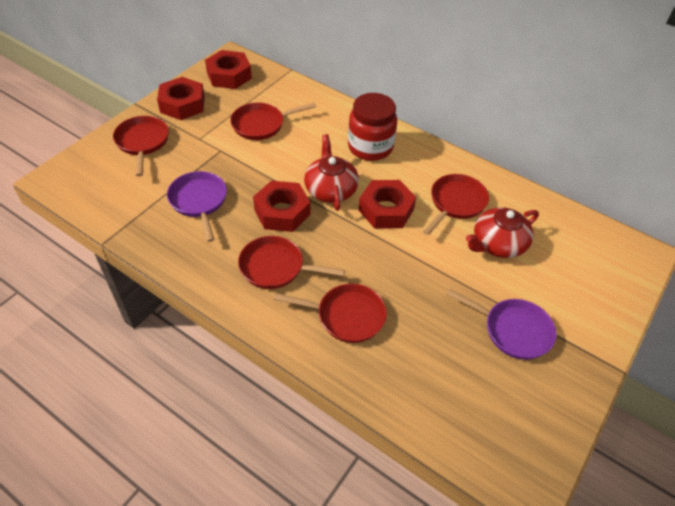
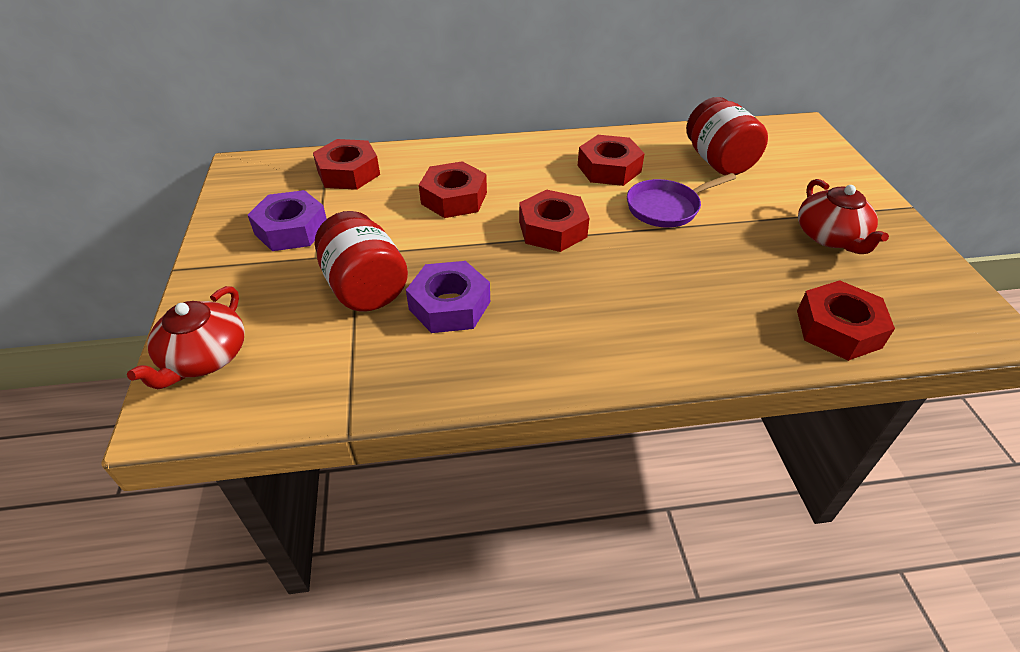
purple nut: 0 -> 2
purple pan: 2 -> 1
red jar: 1 -> 2
red nut: 4 -> 5
red pan: 5 -> 0

